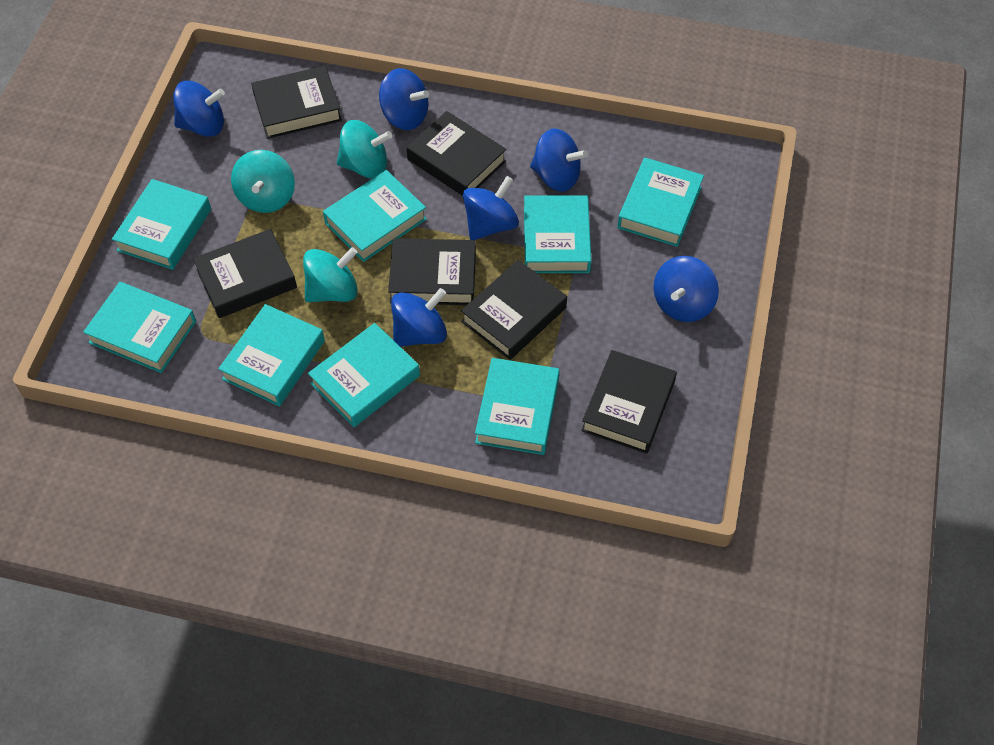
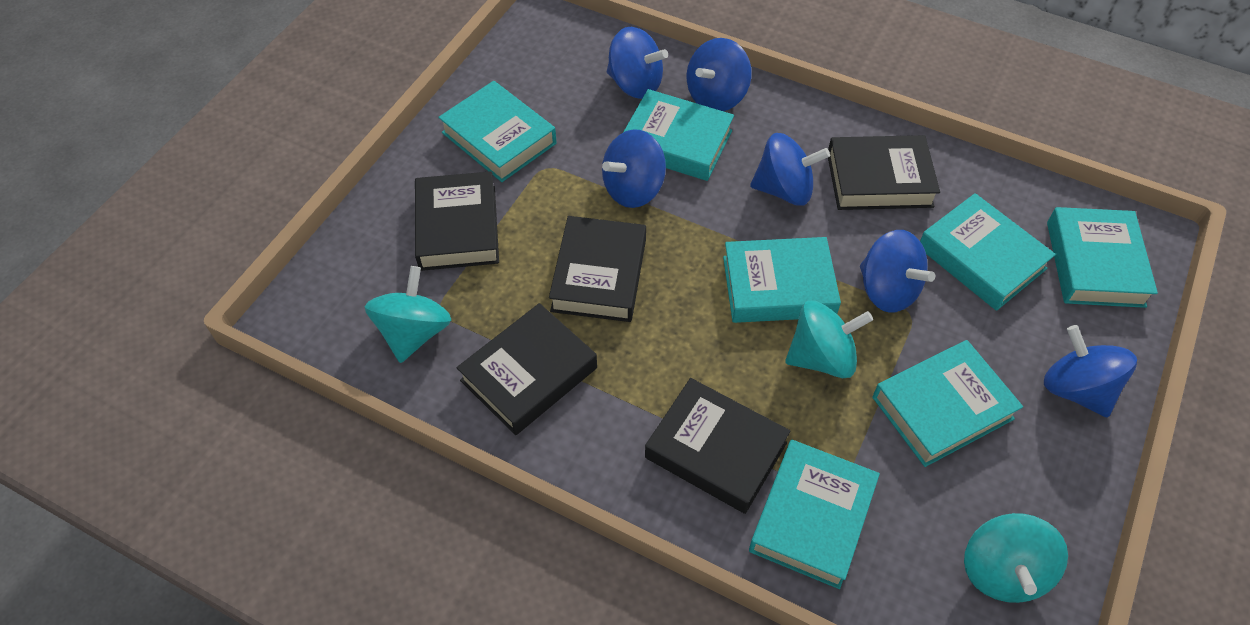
black book: 6 -> 5
turquoise book: 8 -> 7

